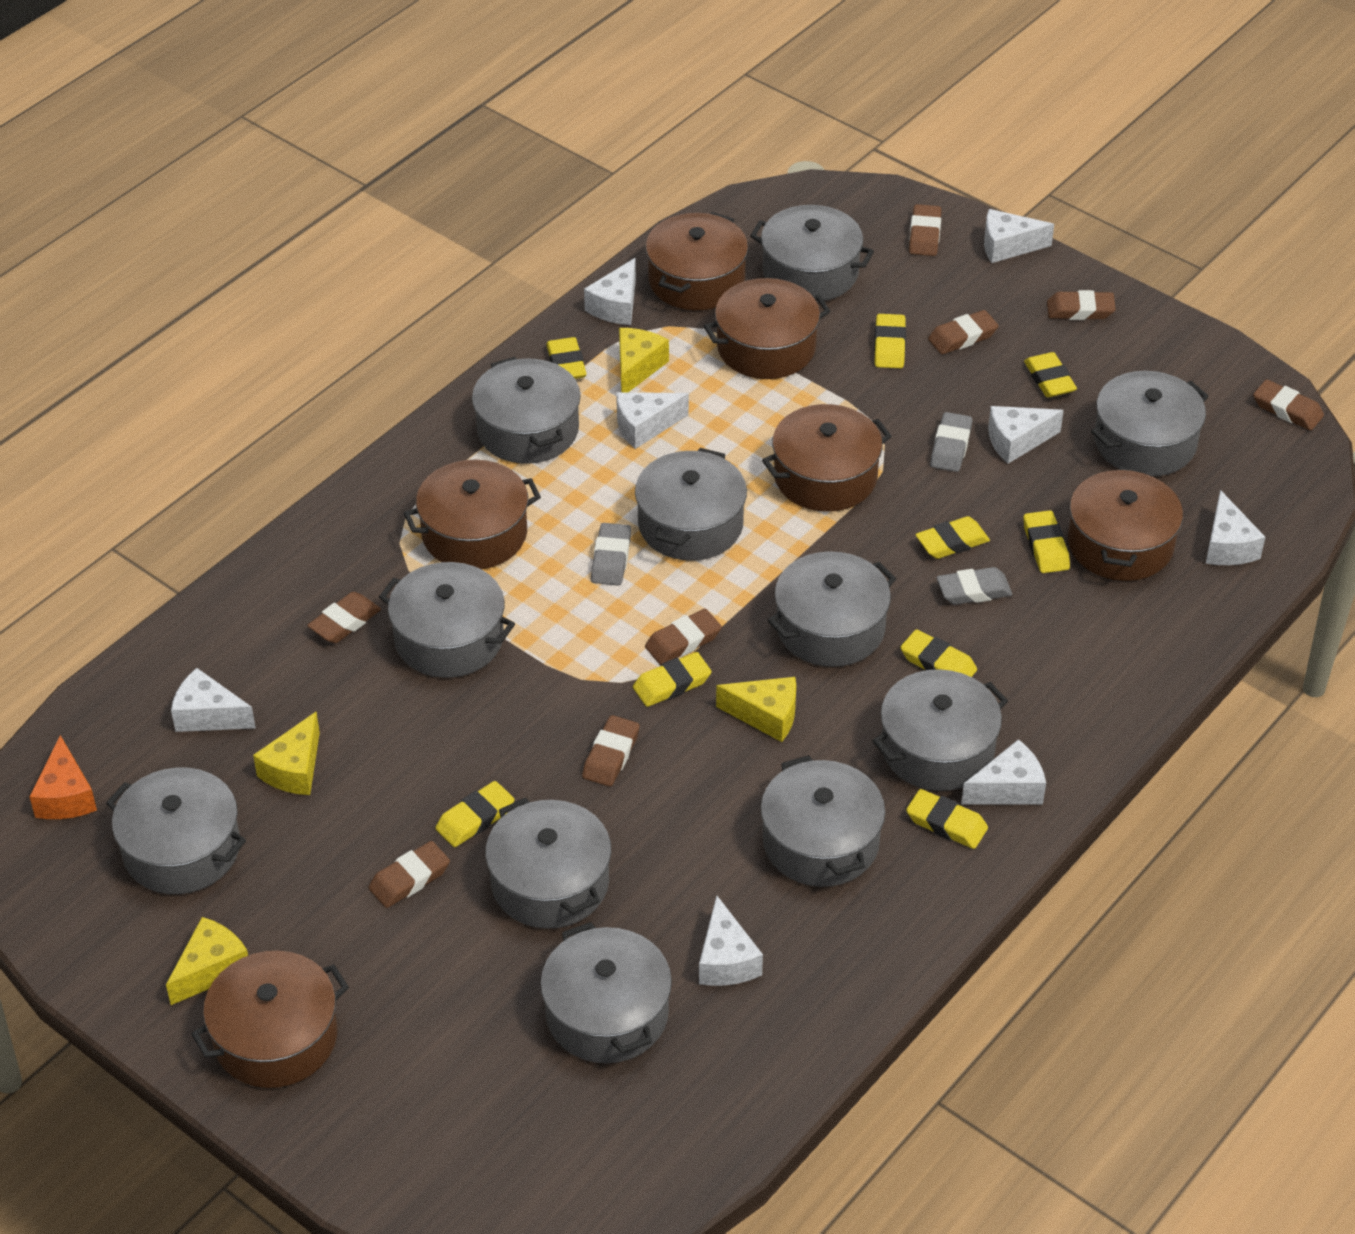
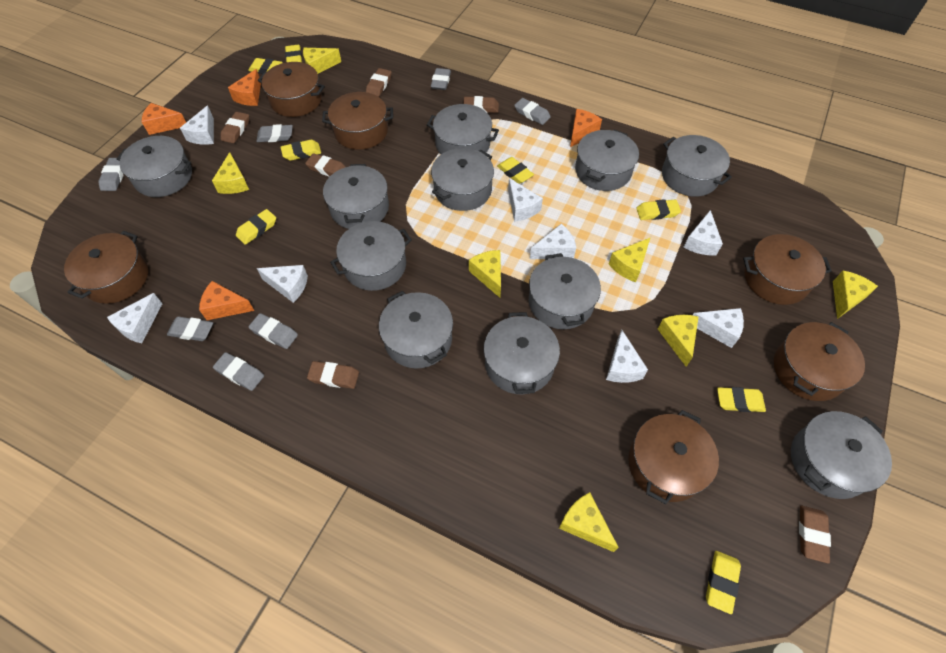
brown eraser: 8 -> 6
grey eraser: 3 -> 7
orange cheese: 1 -> 4
yellow cheese: 4 -> 7
yellow eraser: 9 -> 8

